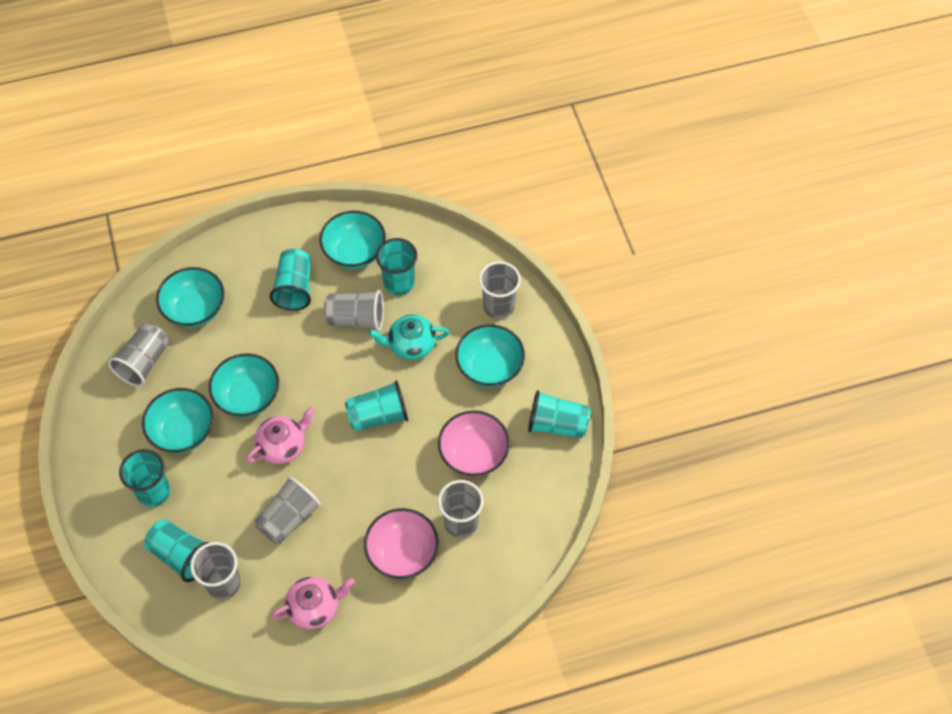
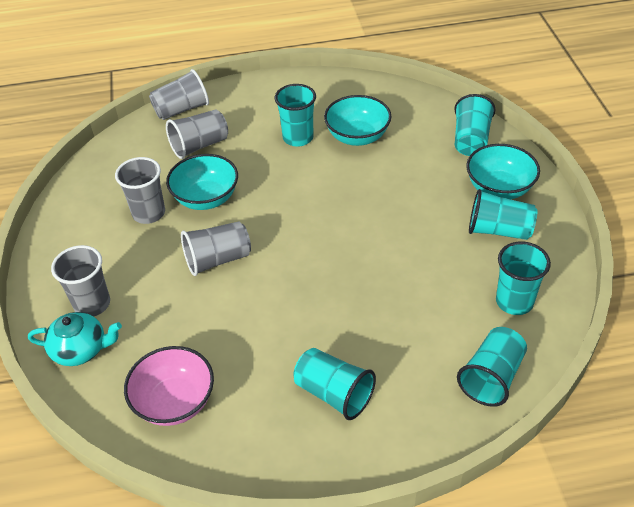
grey cup: 6 -> 5
pink bowl: 2 -> 1
pink teapot: 2 -> 0
turquoise bowl: 5 -> 3

